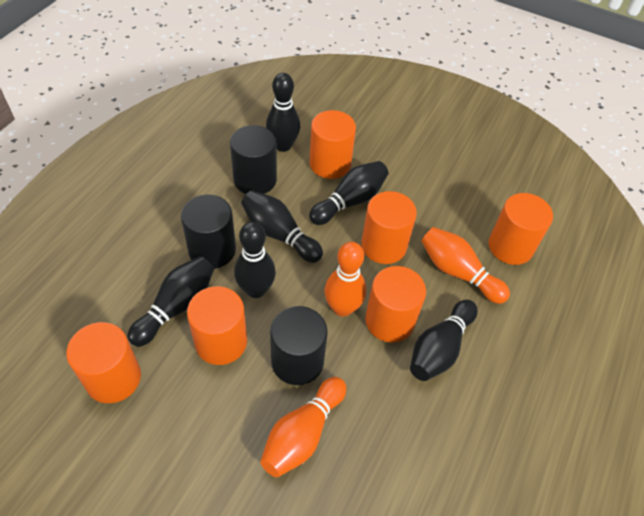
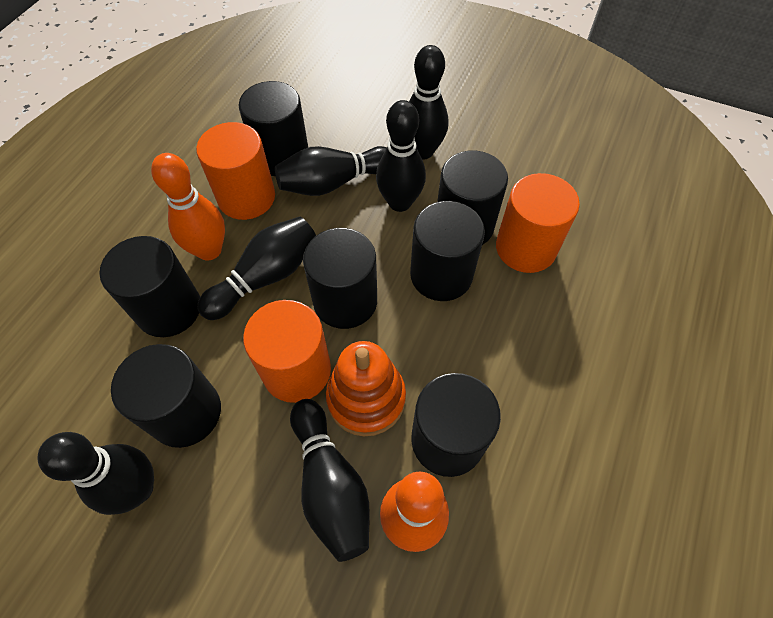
black cylinder: 3 -> 7
orange bowling pin: 3 -> 2
orange cylinder: 6 -> 3
orange stacking toy: 0 -> 1

